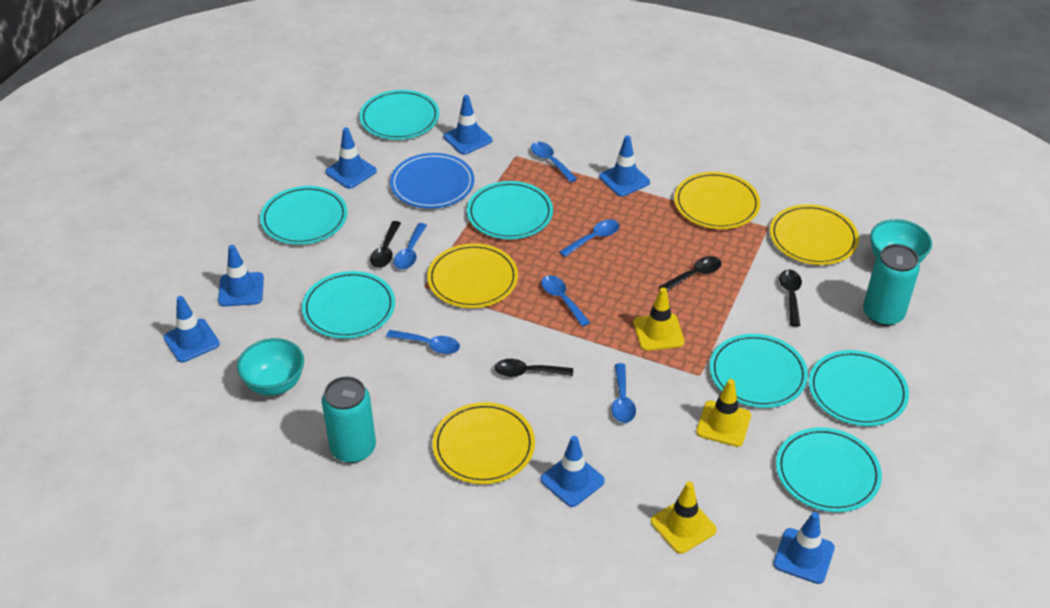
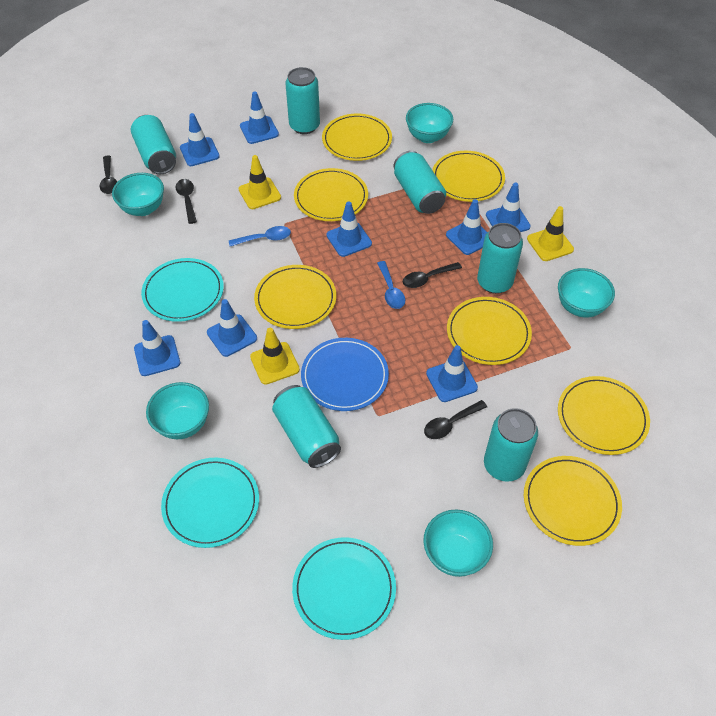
blue spoon: 6 -> 2
blue traffic cone: 7 -> 8
turquoise bowl: 2 -> 5
turquoise can: 2 -> 6
turquoise plate: 7 -> 3
yellow plate: 4 -> 7

